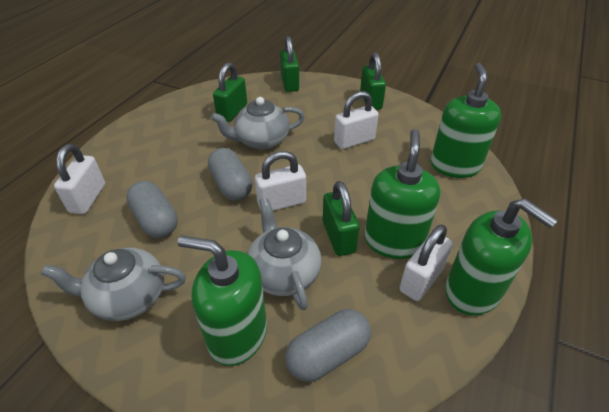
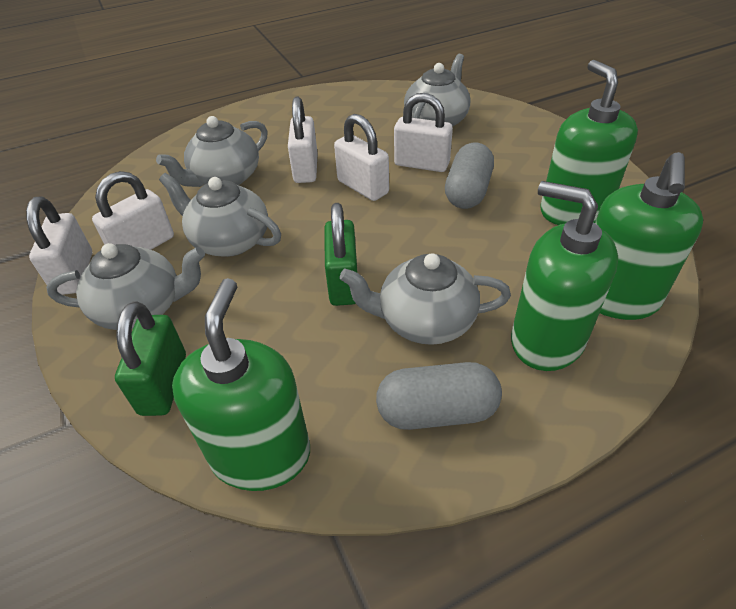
green padlock: 4 -> 2
grey capsule: 3 -> 2
grey teapot: 3 -> 5
white padlock: 4 -> 5

